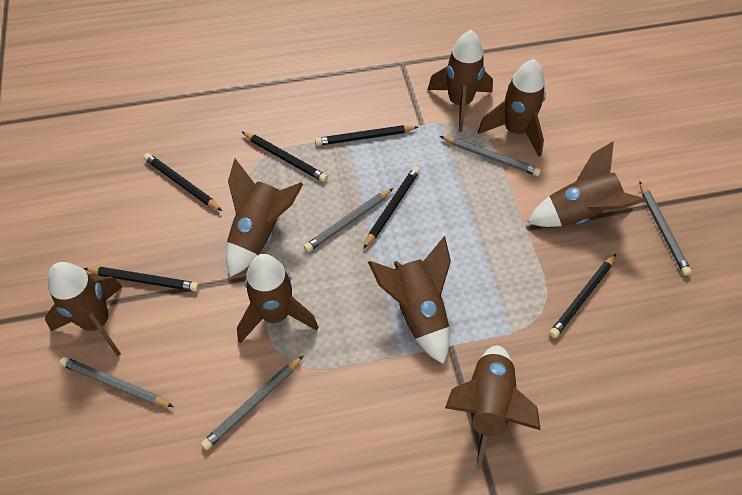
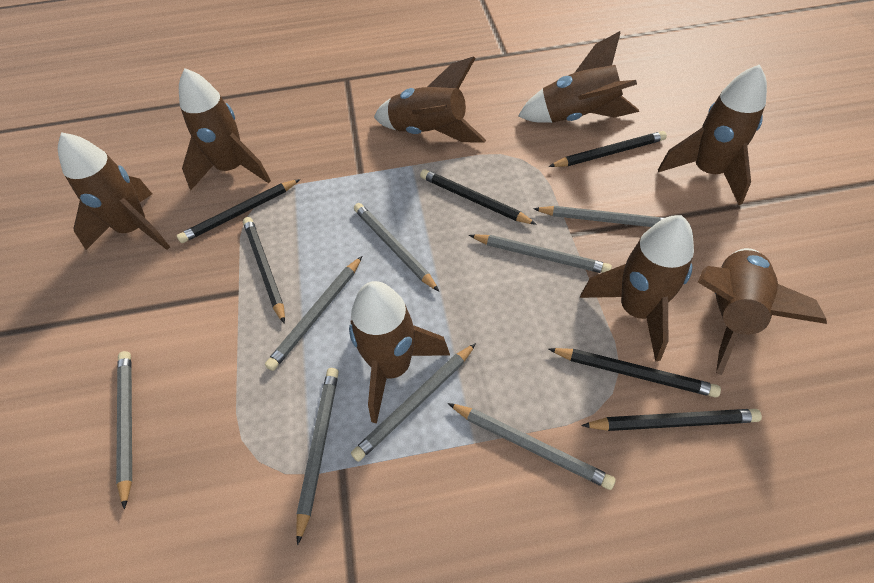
grey pencil: 5 -> 8

